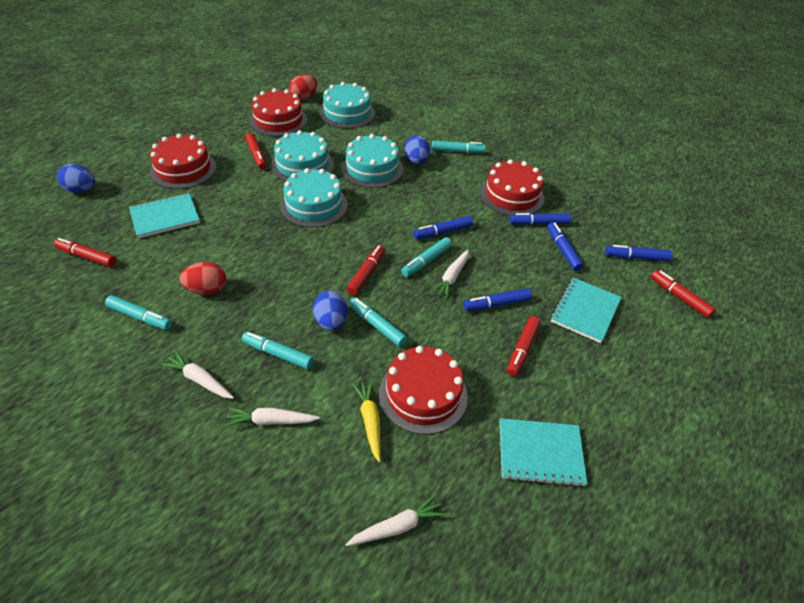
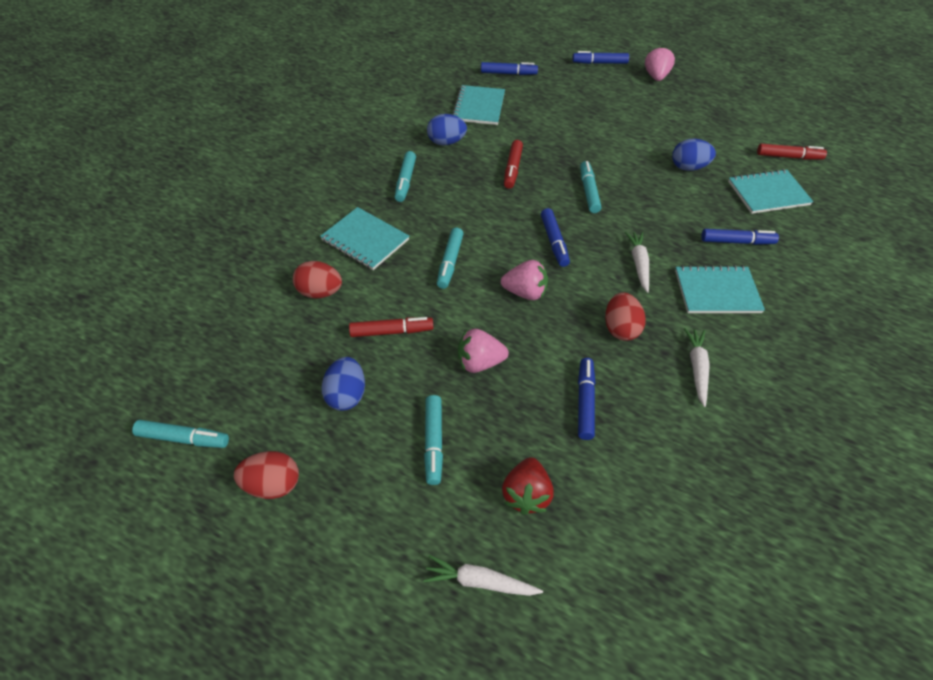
pink strawberry: 0 -> 3
red cake: 4 -> 0
red egg: 2 -> 3
red marker: 5 -> 3
red strawberry: 0 -> 1
turquoise cake: 4 -> 0
turquoise notebook: 3 -> 4
white carrot: 4 -> 3
yellow carrot: 1 -> 0

